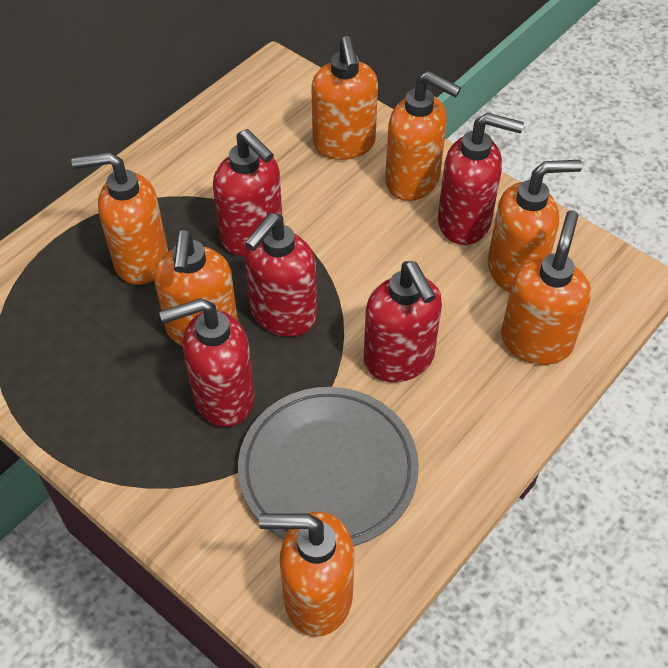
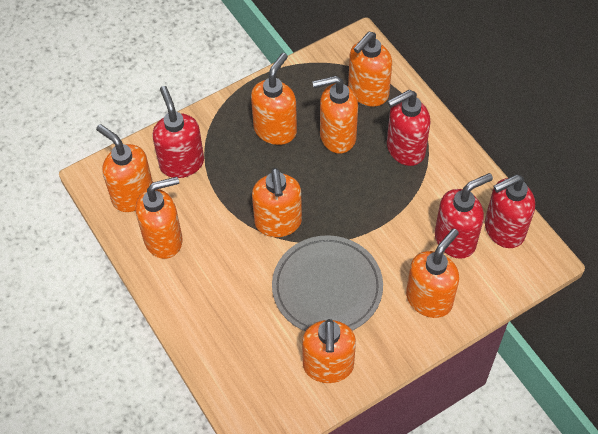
orange soap dispenser: 7 -> 8
red soap dispenser: 5 -> 4

